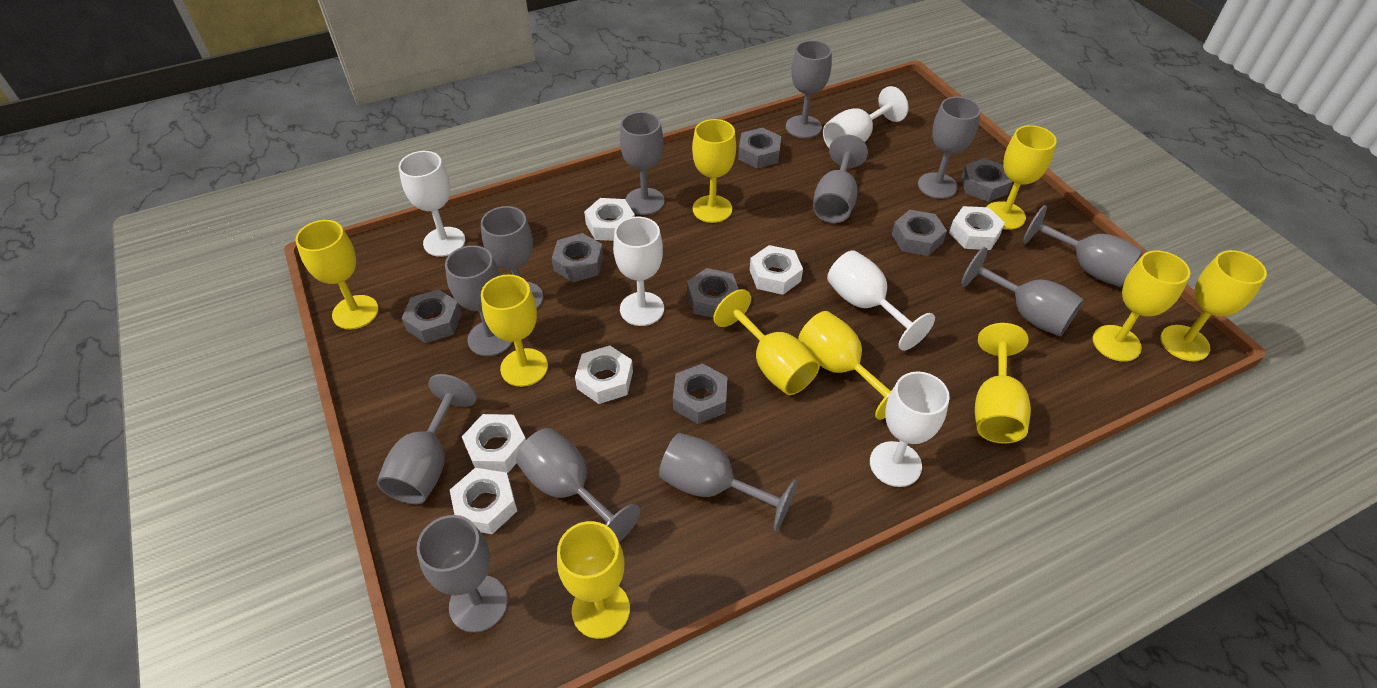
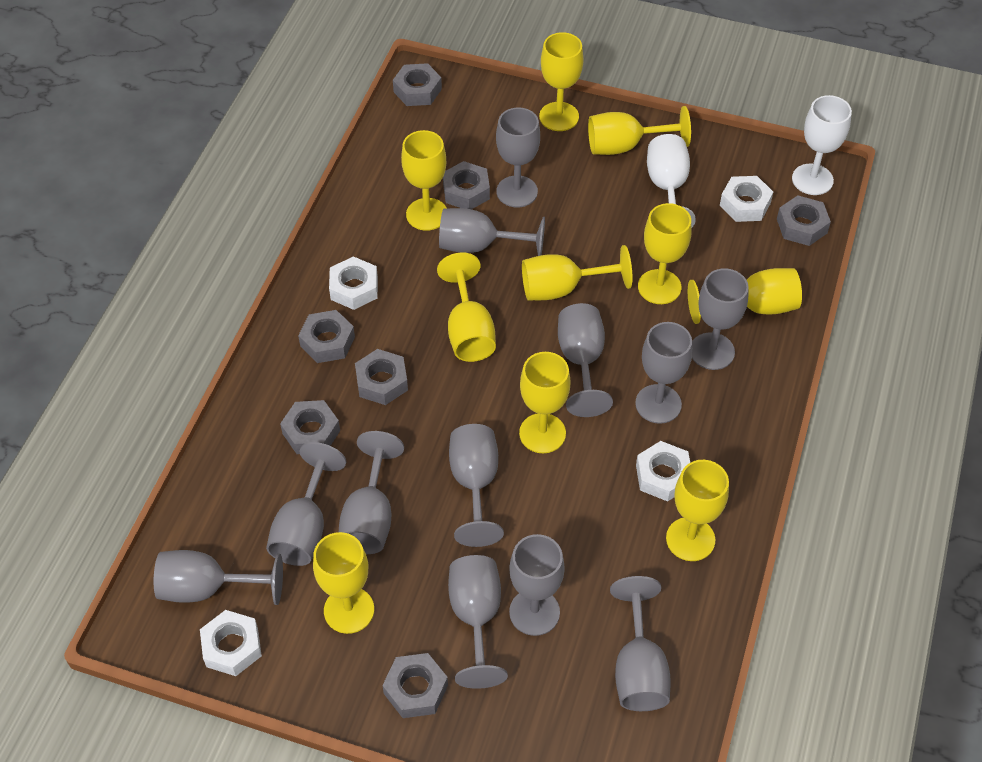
white goblet: 5 -> 2
white nut: 6 -> 4

